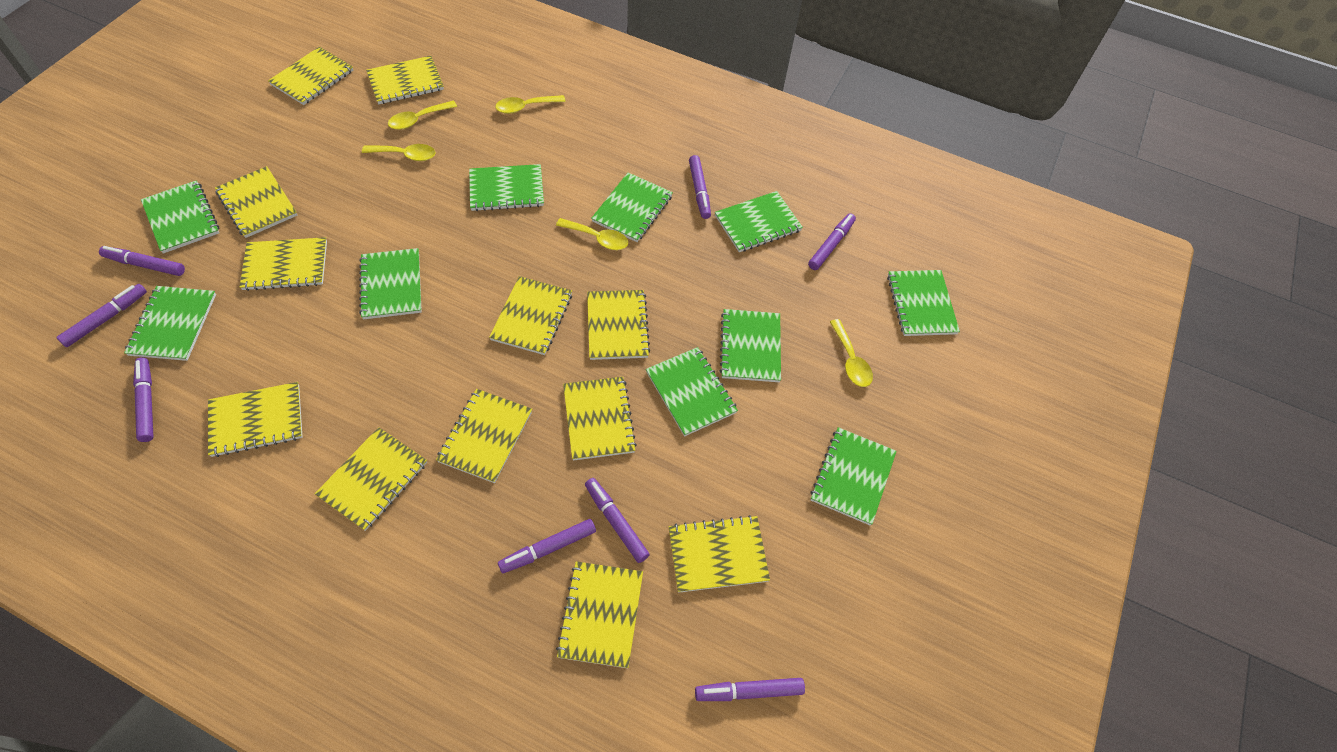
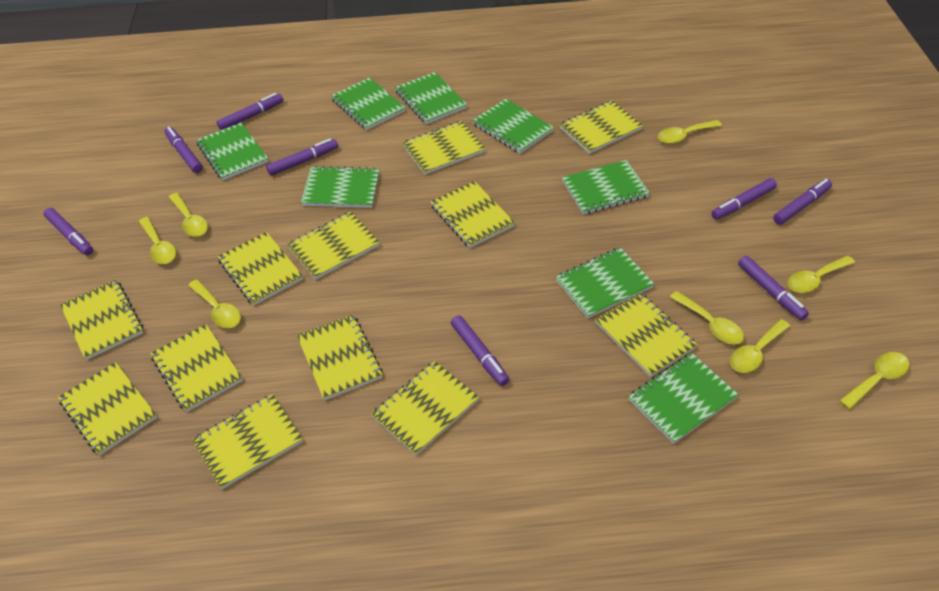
green notebook: 10 -> 8
yellow spoon: 5 -> 8

